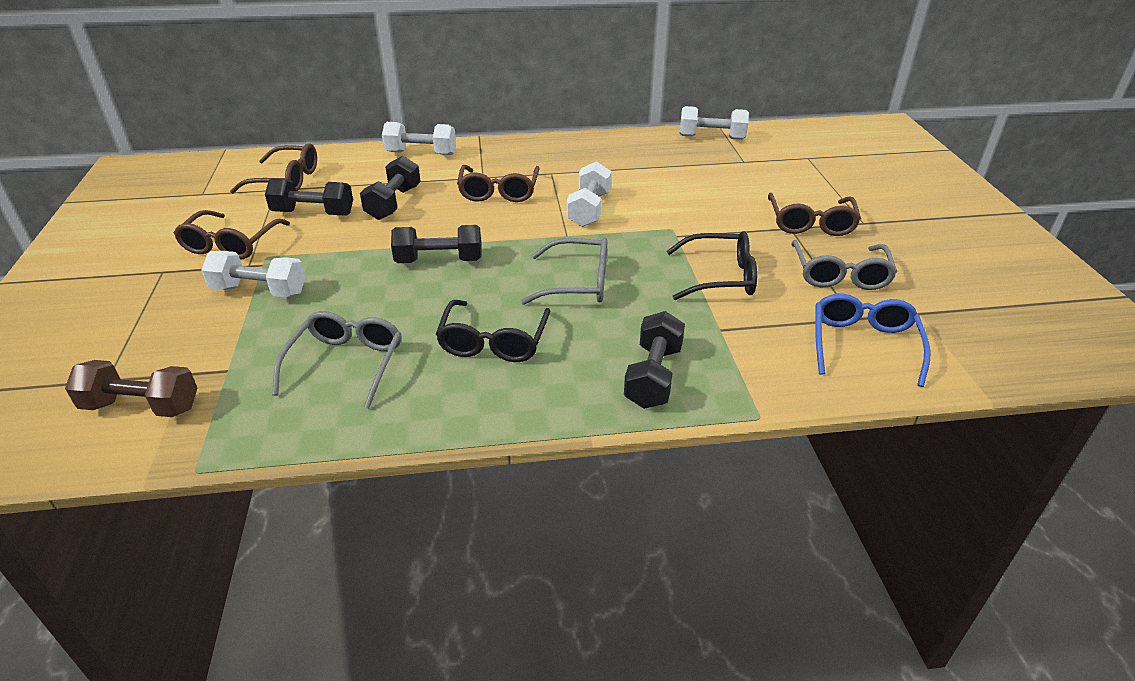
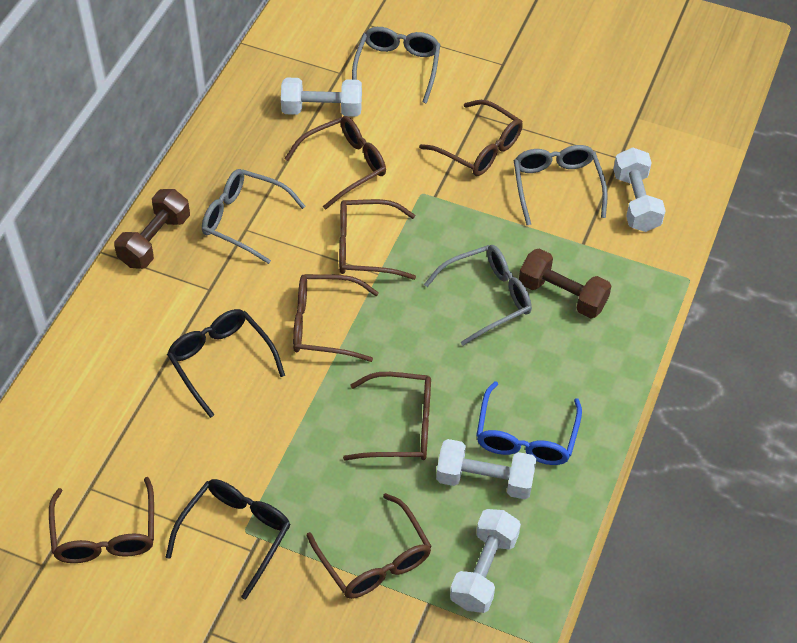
black dumbbell: 4 -> 0
brown dumbbell: 1 -> 2
brown glasses: 4 -> 7
grey glasses: 3 -> 4

